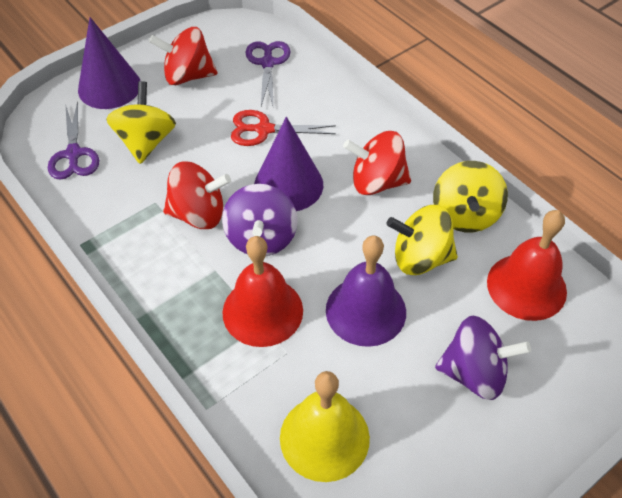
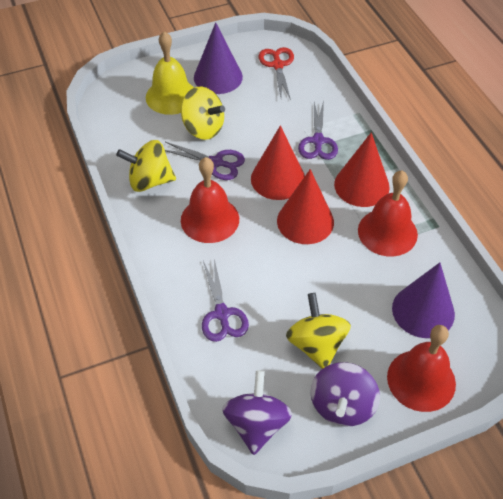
purple bell: 1 -> 0
purple scissors: 2 -> 3
red bell: 2 -> 3
red cone: 0 -> 3
red spinning top: 3 -> 0

